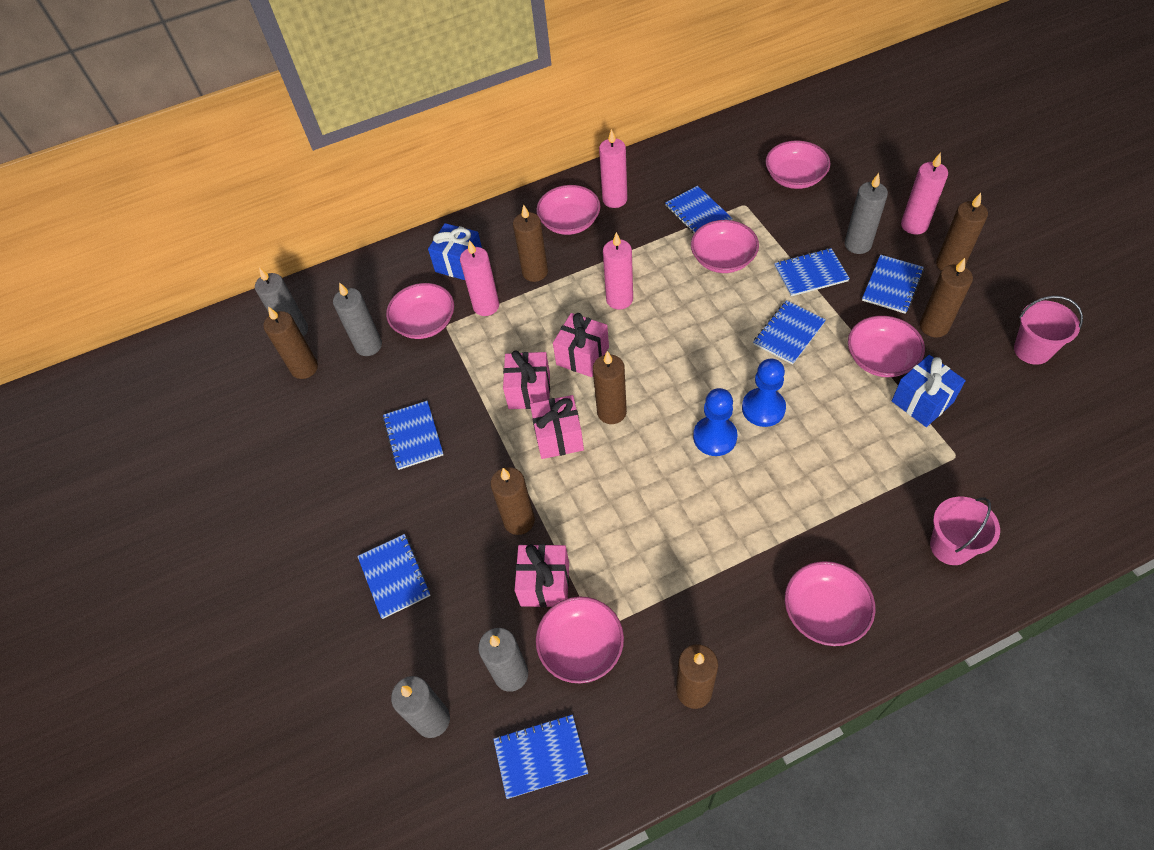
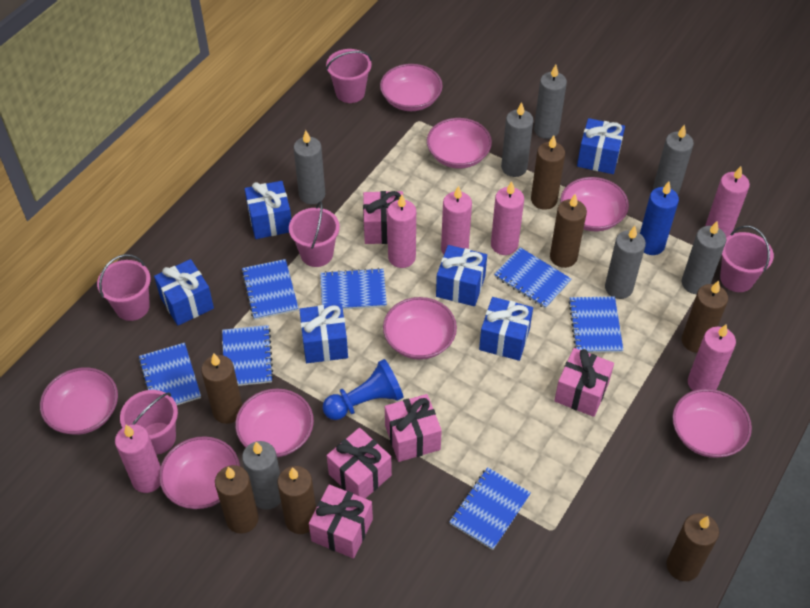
blue candle: 0 -> 1
blue gift: 2 -> 6
blue pawn: 2 -> 1
grey candle: 5 -> 7
pink bowl: 7 -> 8
pink bucket: 2 -> 5
pink candle: 4 -> 6
pink gift: 4 -> 5

